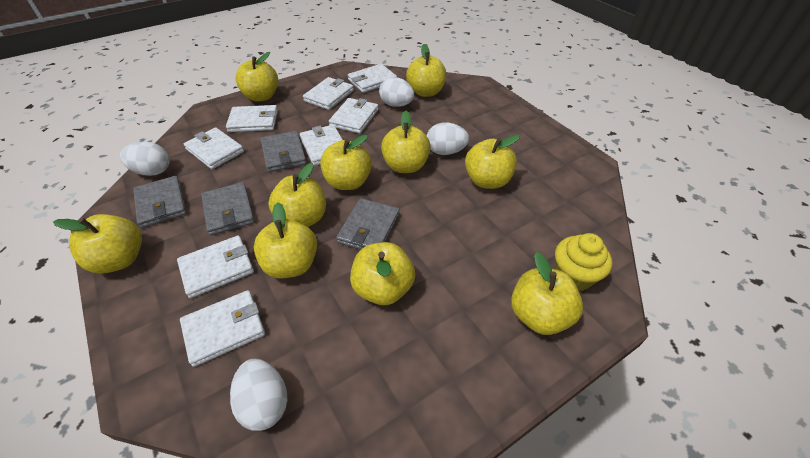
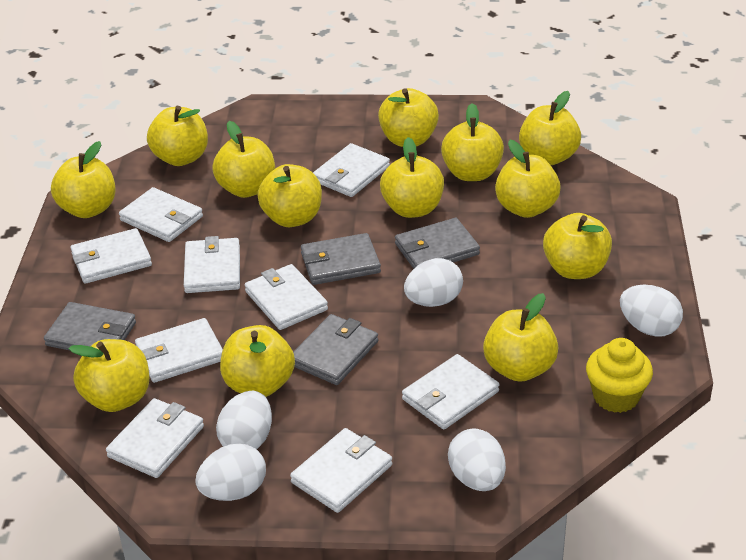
white egg: 4 -> 5
white wallet: 8 -> 9
yellow apple: 10 -> 13

